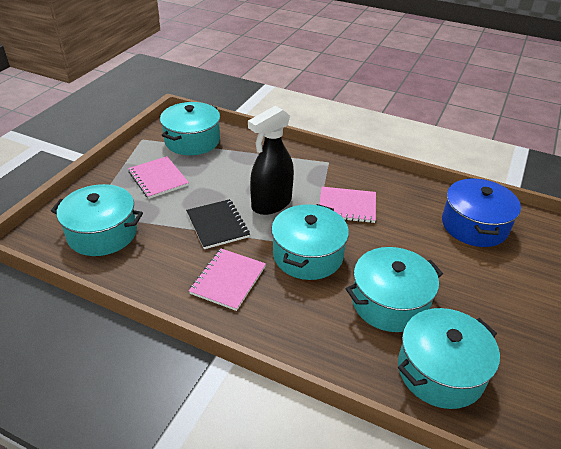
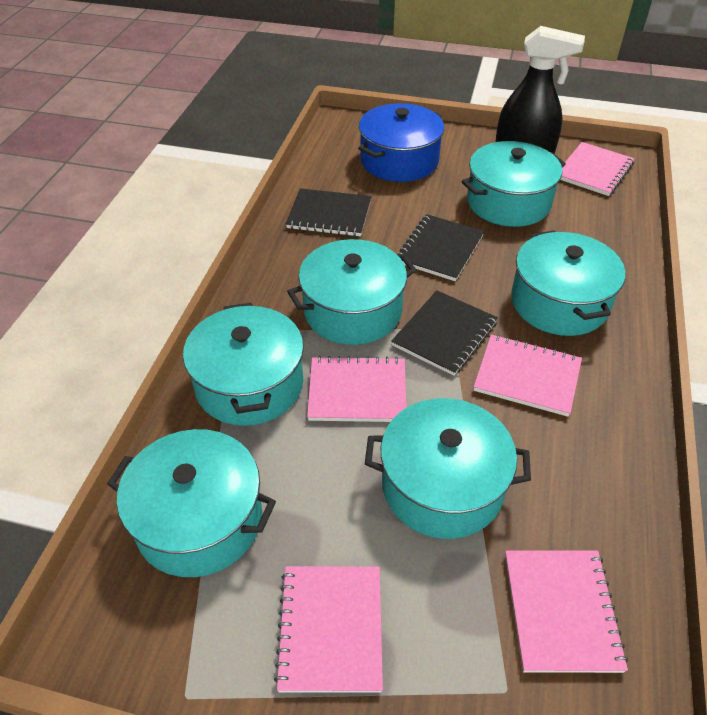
black notebook: 1 -> 3
pink notebook: 3 -> 5
turquoise pot: 5 -> 6

